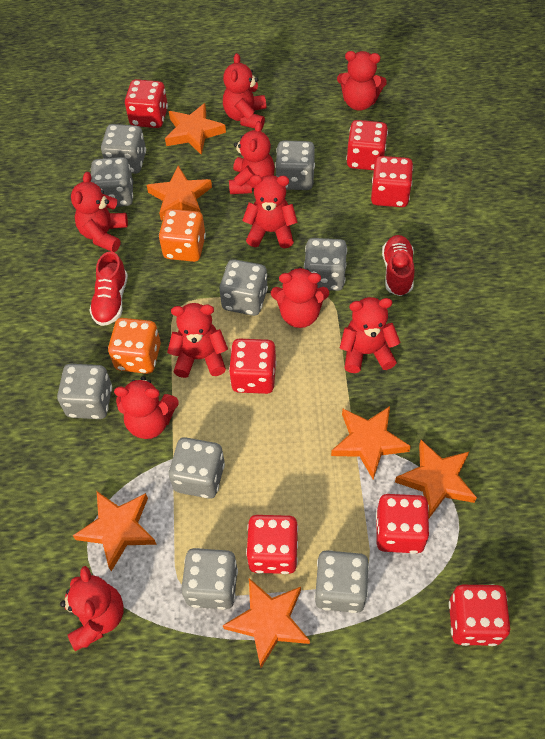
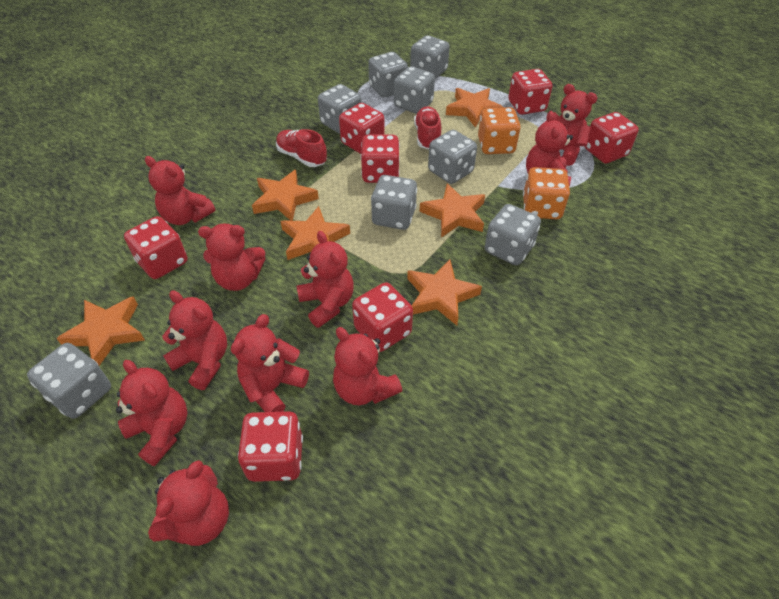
grey dice: 9 -> 8

